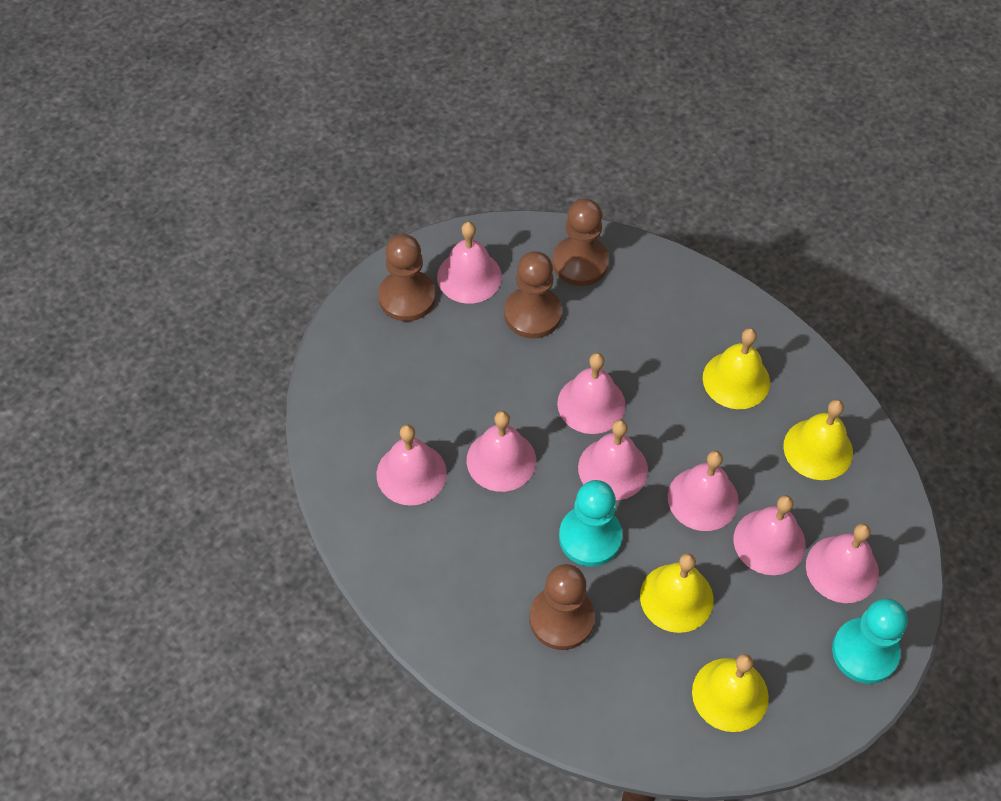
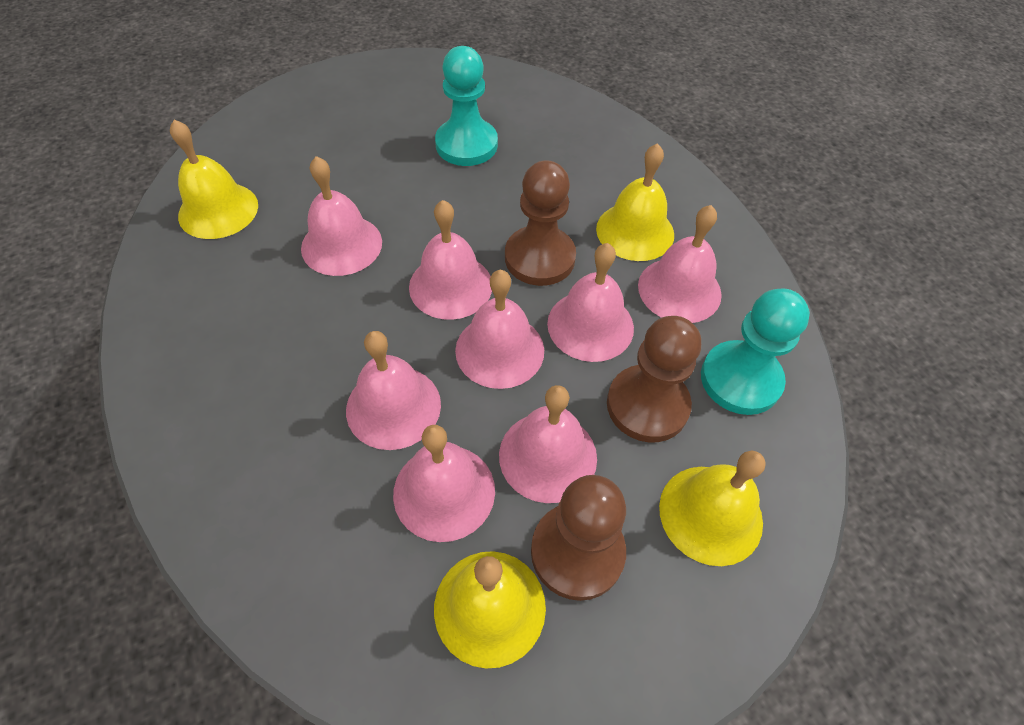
brown pawn: 4 -> 3

